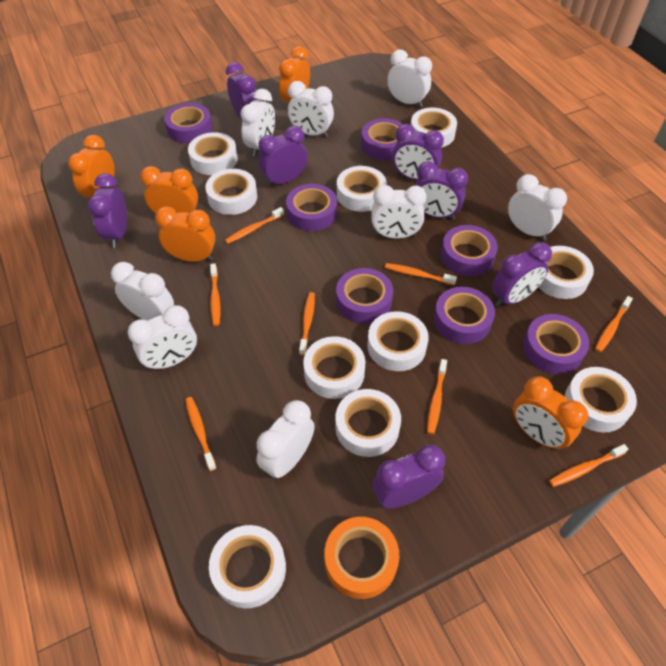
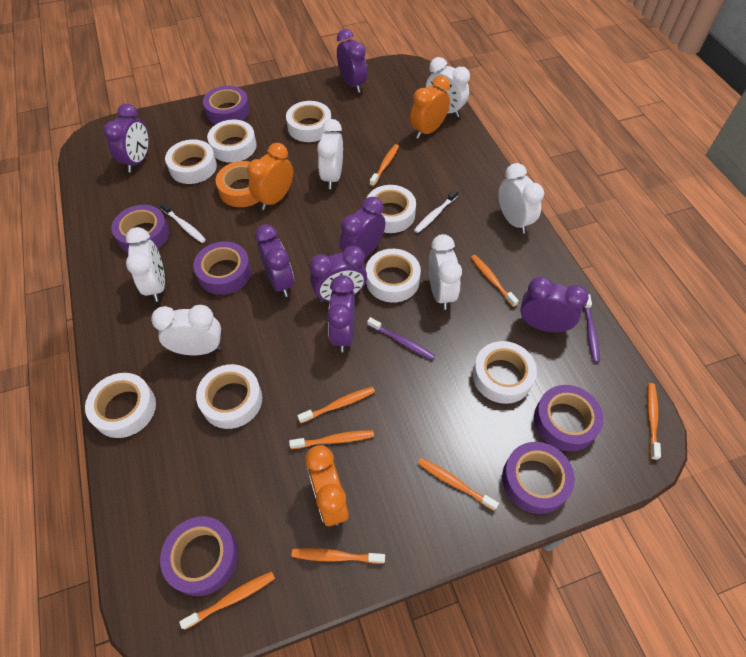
orange clock: 5 -> 3
purple tape: 7 -> 6
purple toothbrush: 0 -> 2
white clock: 8 -> 6
white tape: 10 -> 8
white toothbrush: 0 -> 2

